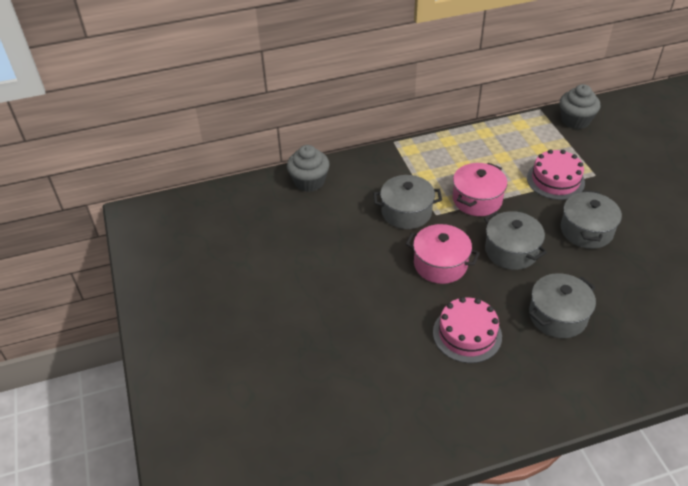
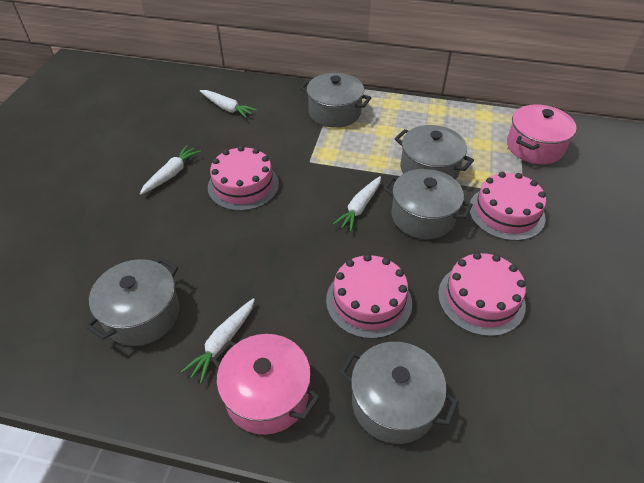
grey cupcake: 2 -> 0
grey pot: 4 -> 5
pink cake: 2 -> 4
white carrot: 0 -> 4

